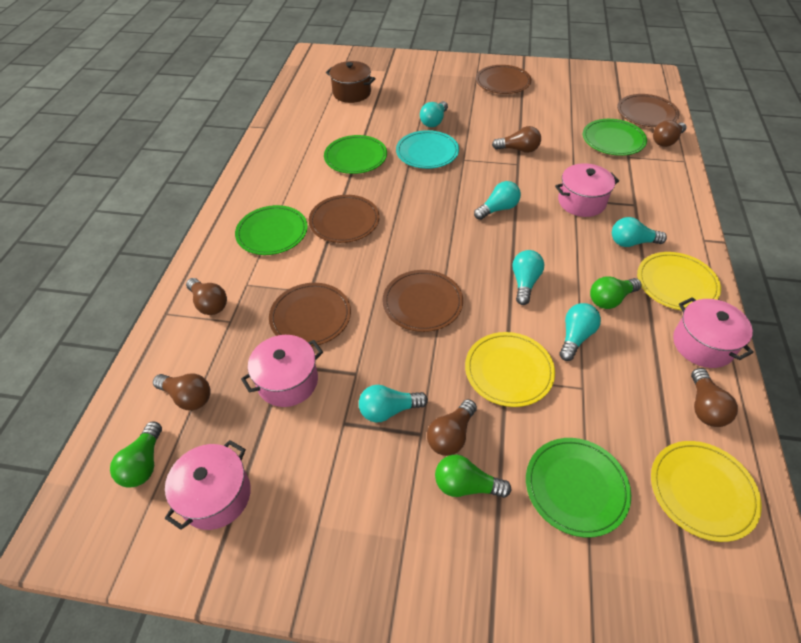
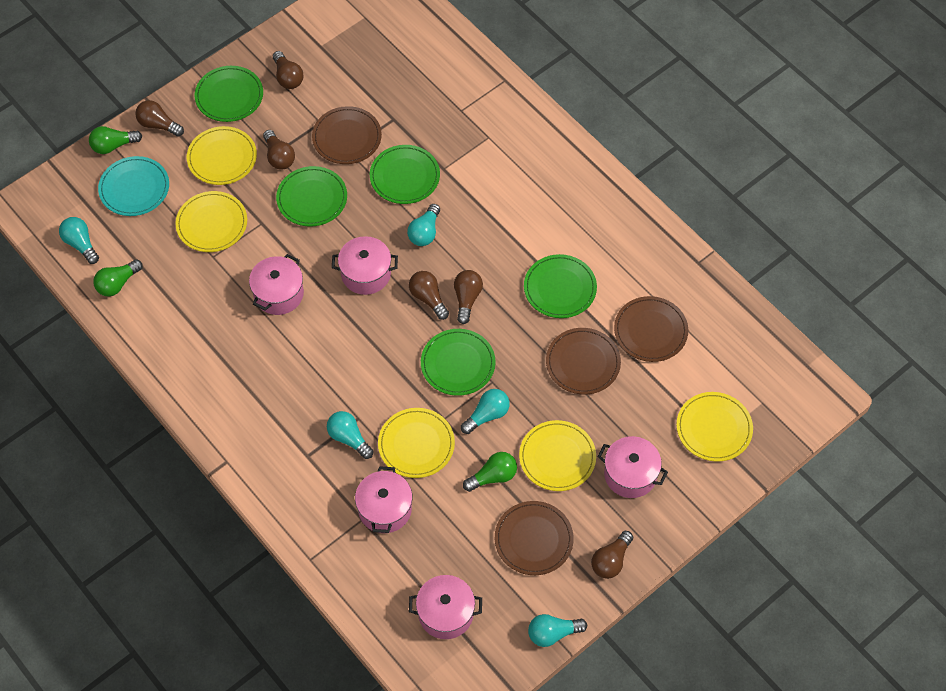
brown plate: 5 -> 4
brown pot: 1 -> 0
green plate: 4 -> 5
pink pot: 4 -> 5
turquoise light bulb: 6 -> 5
yellow plate: 3 -> 5

